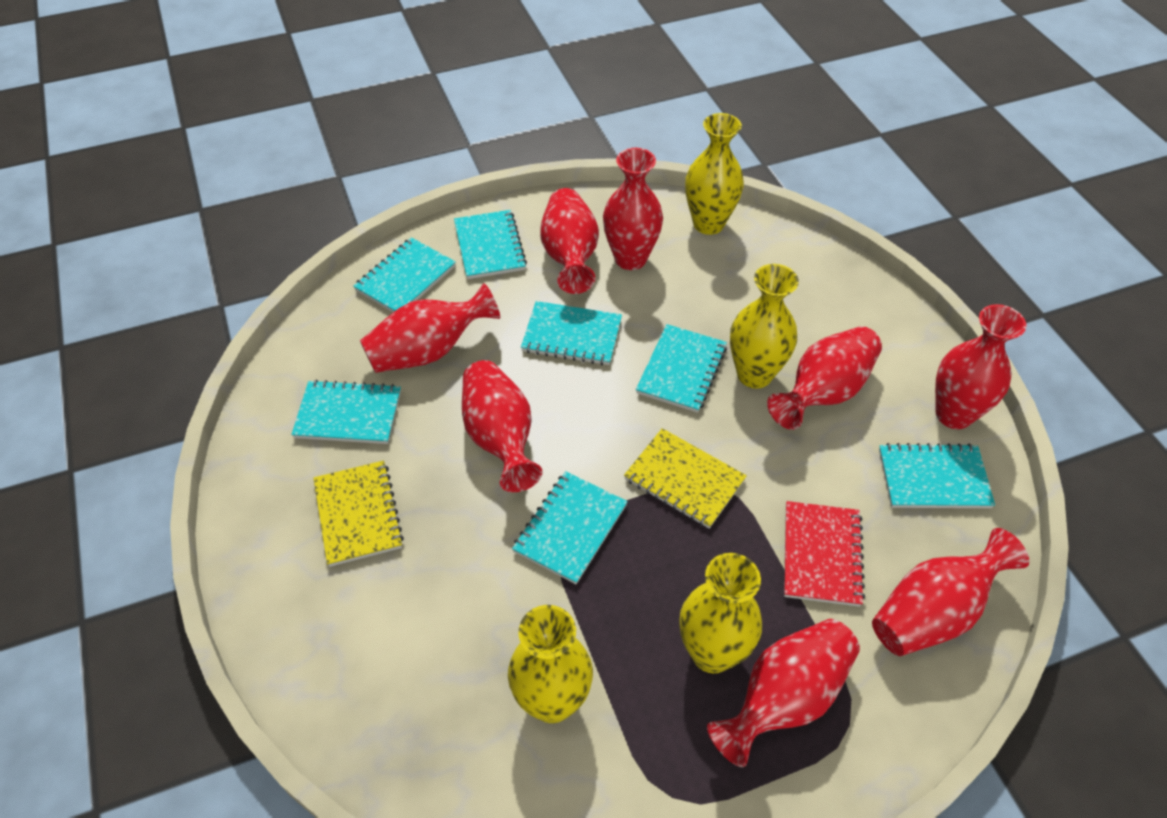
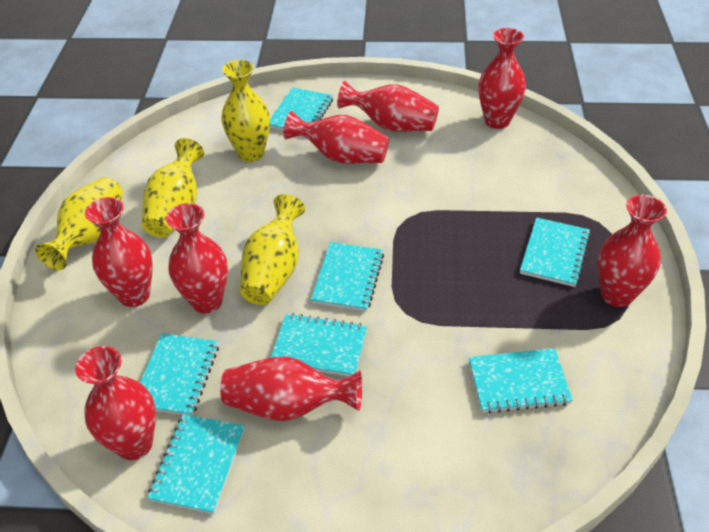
red notebook: 1 -> 0
yellow notebook: 2 -> 0

